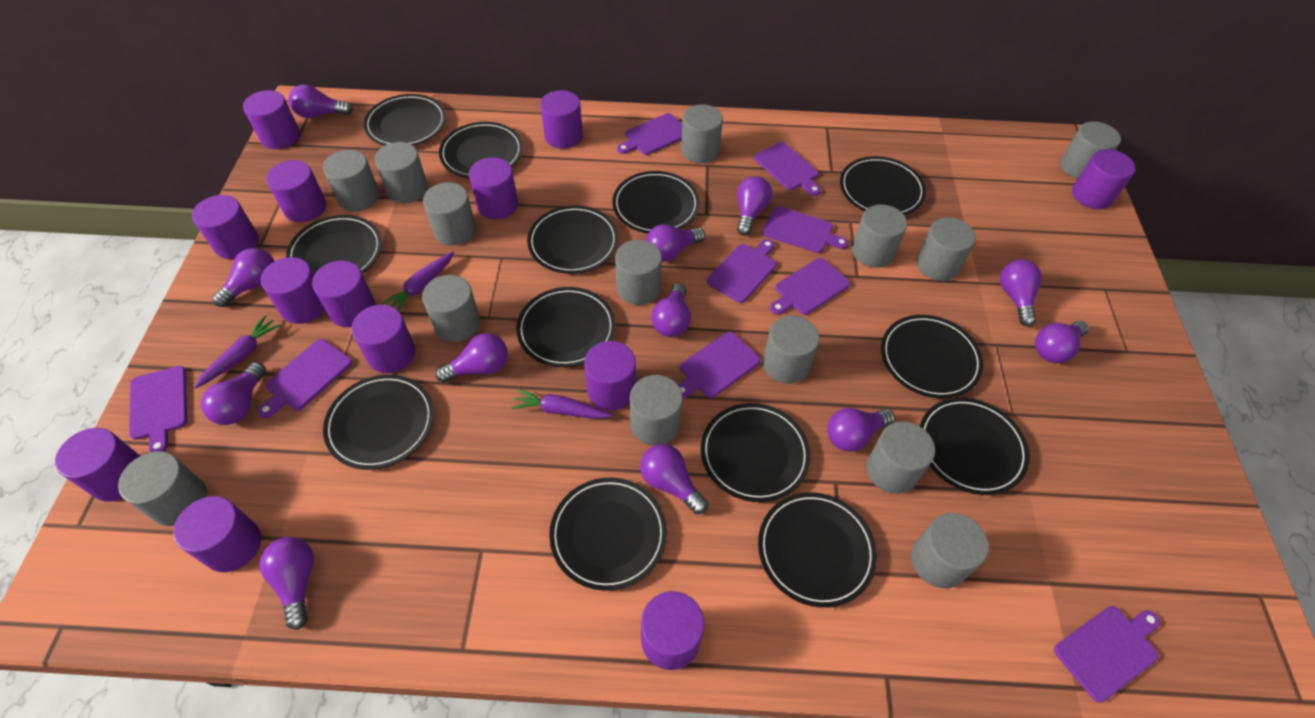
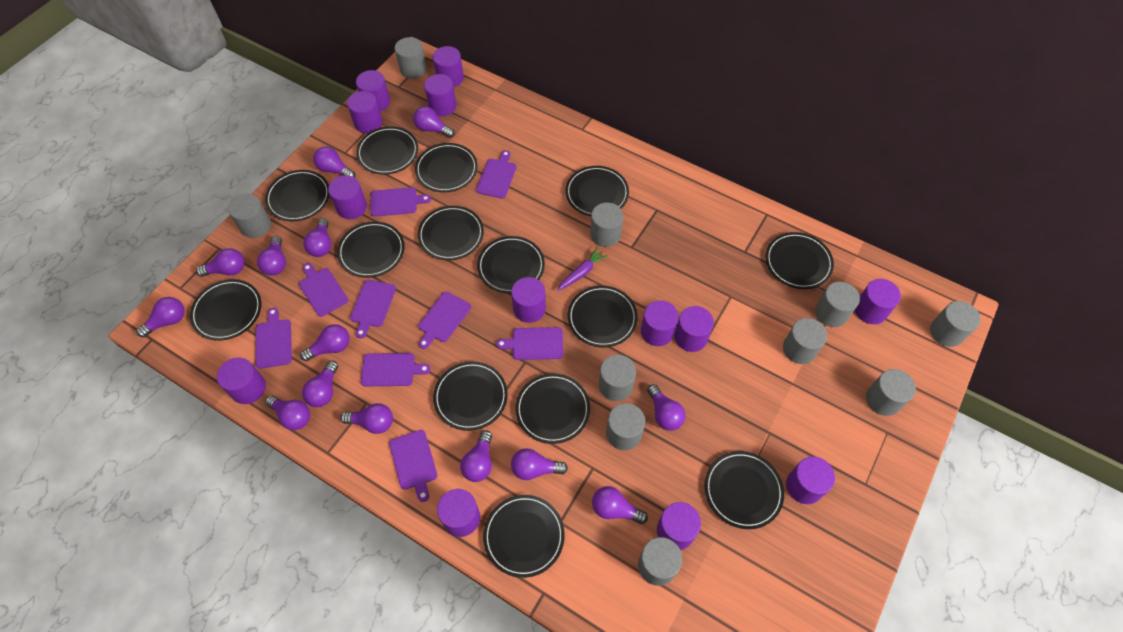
black plate: 13 -> 14
grey cylinder: 14 -> 10
purple carrot: 3 -> 1
purple light bulb: 12 -> 14

